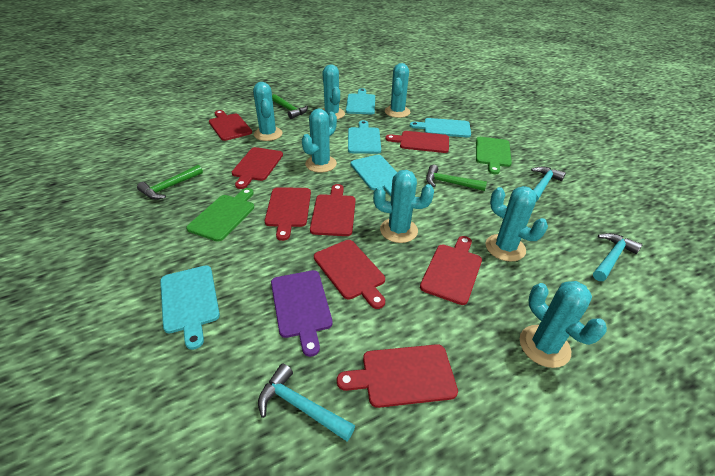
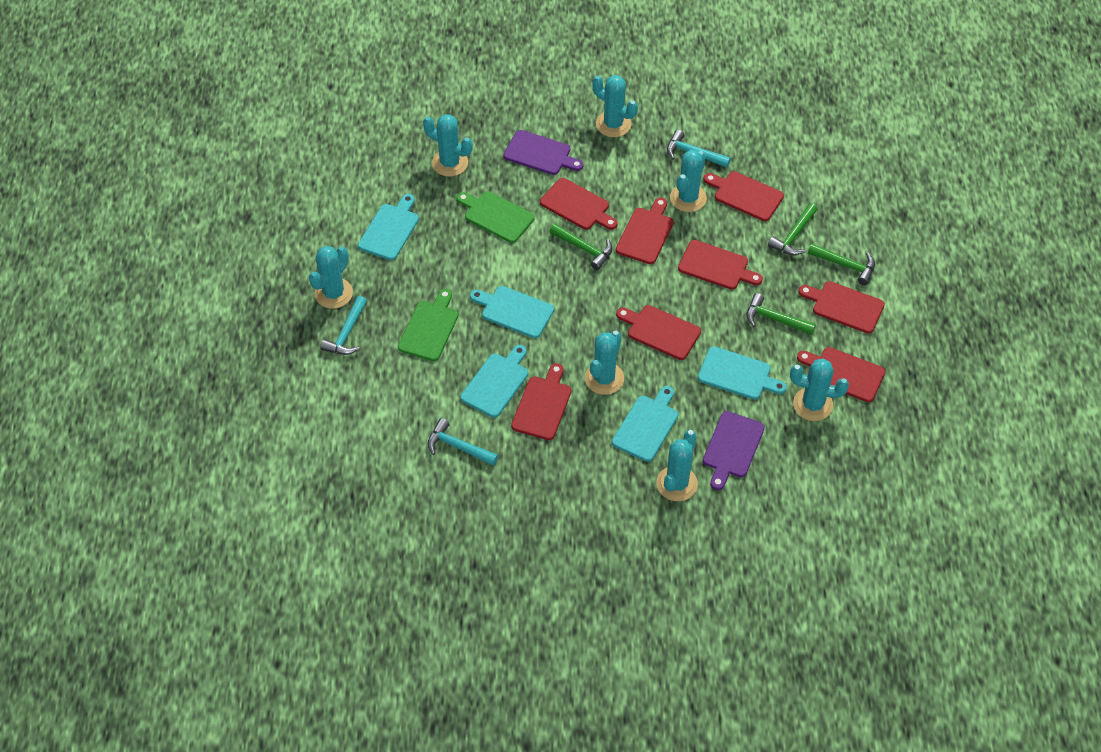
green hammer: 3 -> 4
purple cutting board: 1 -> 2

